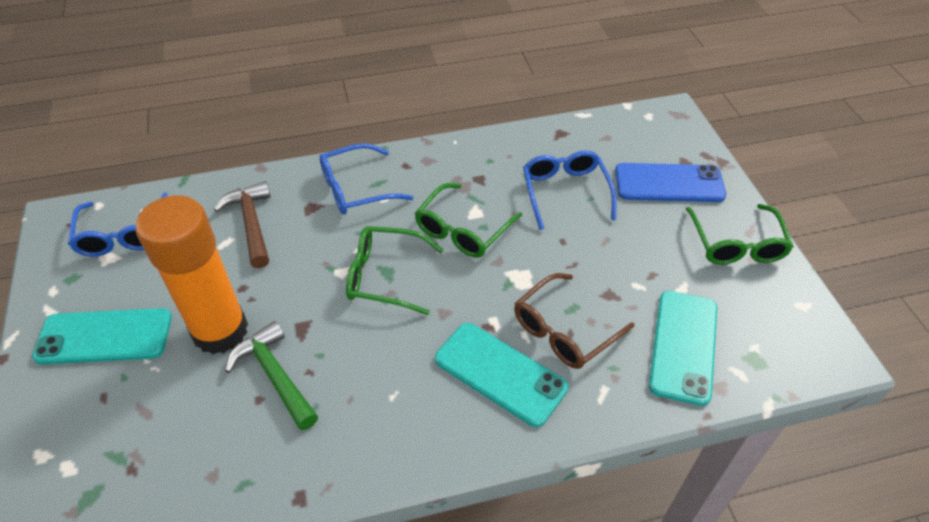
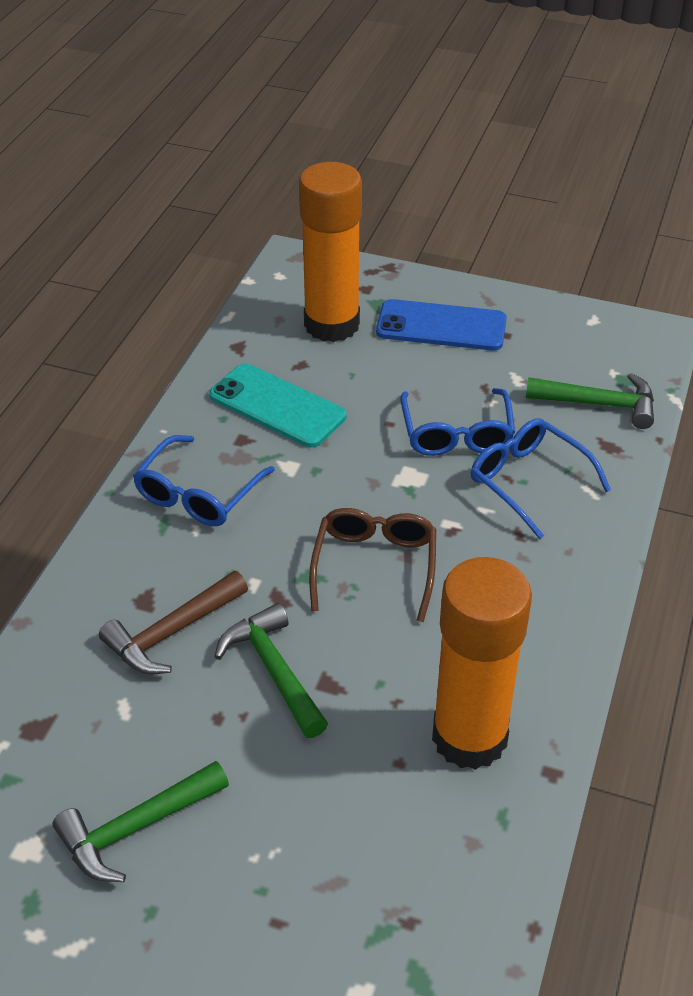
green glasses: 3 -> 0
green hammer: 1 -> 3
orange glue stick: 1 -> 2
turquoise phone: 3 -> 1

